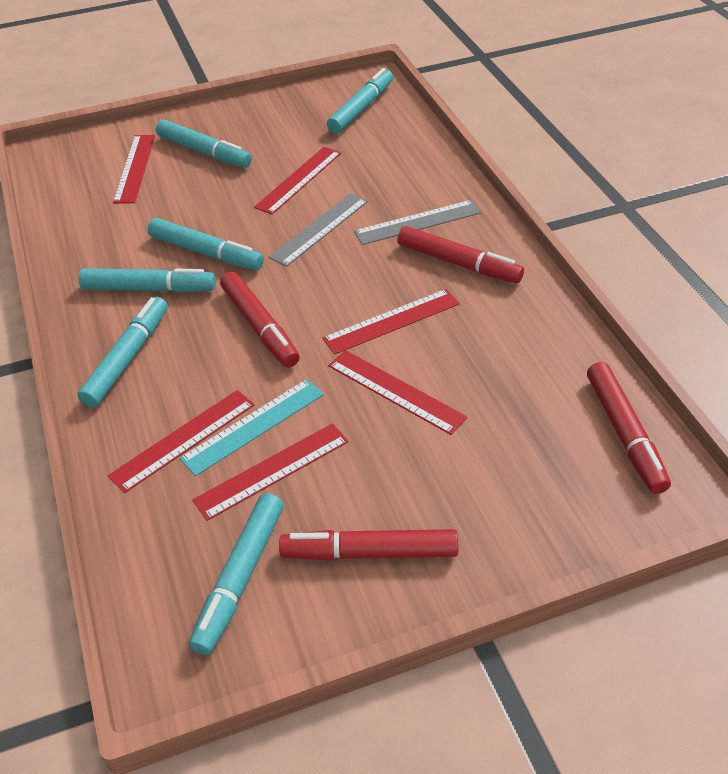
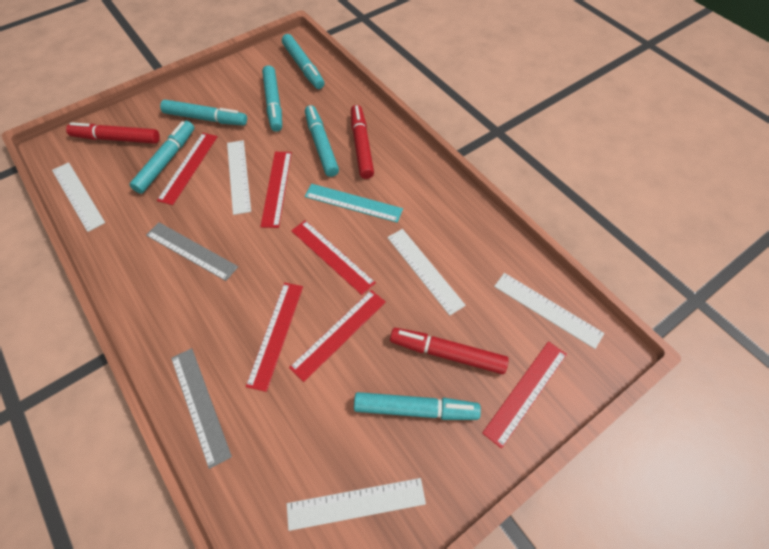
red marker: 4 -> 3
white ruler: 0 -> 5

